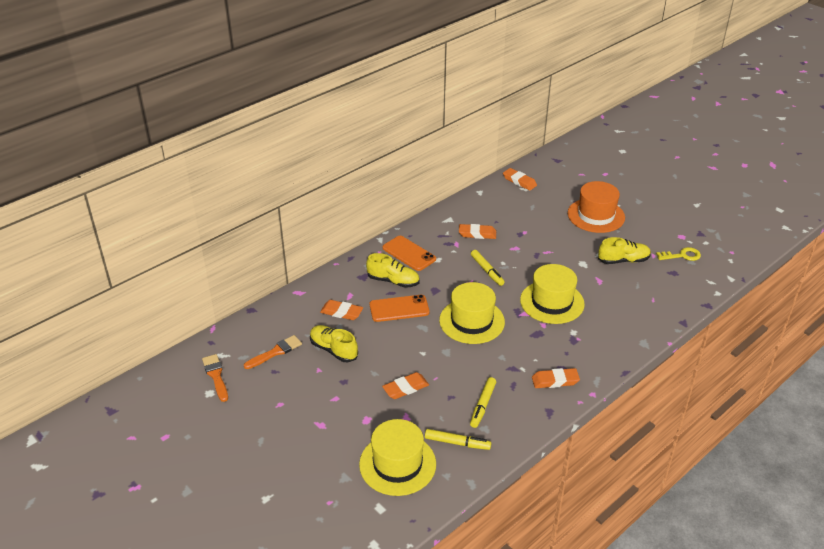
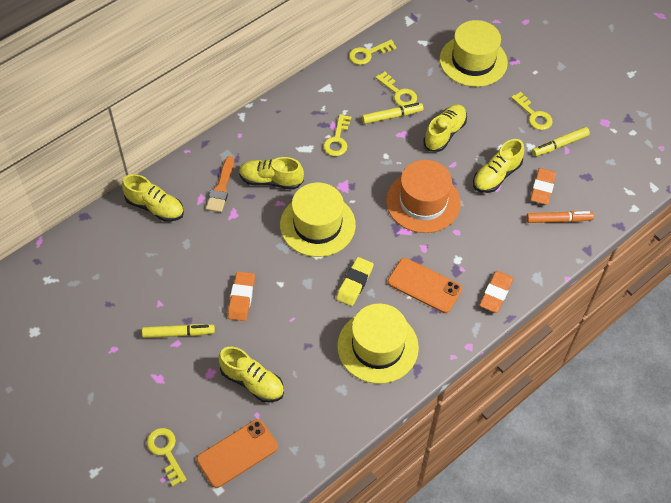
orange brush: 2 -> 1
orange eraser: 5 -> 3
orange marker: 0 -> 1
yellow eraser: 0 -> 1
yellow key: 1 -> 5
yellow shoe: 3 -> 5

